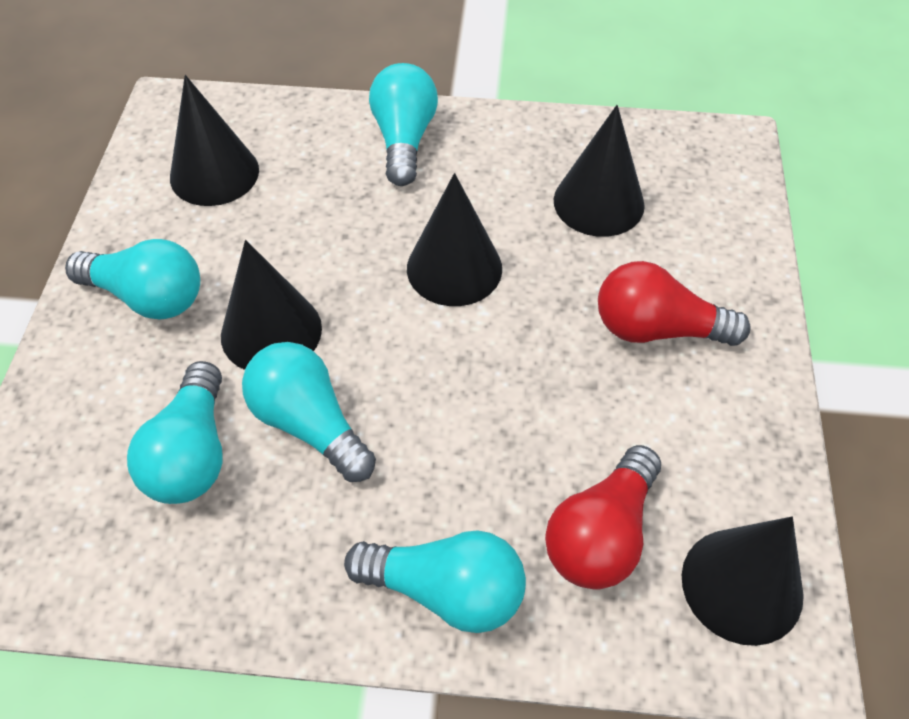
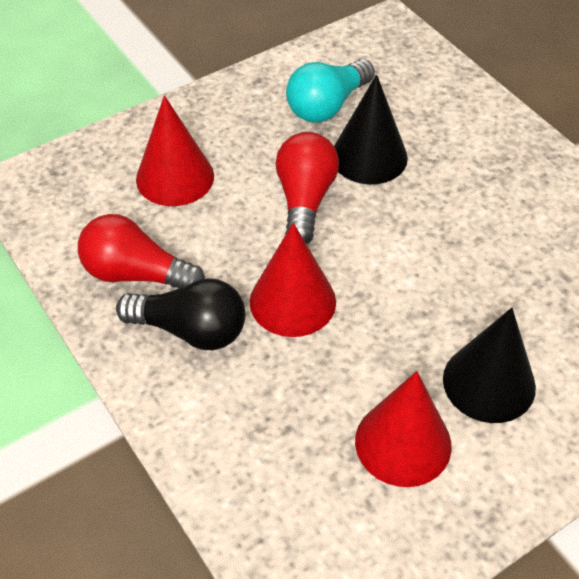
black cone: 5 -> 2
black light bulb: 0 -> 1
red cone: 0 -> 3
turquoise light bulb: 5 -> 1

